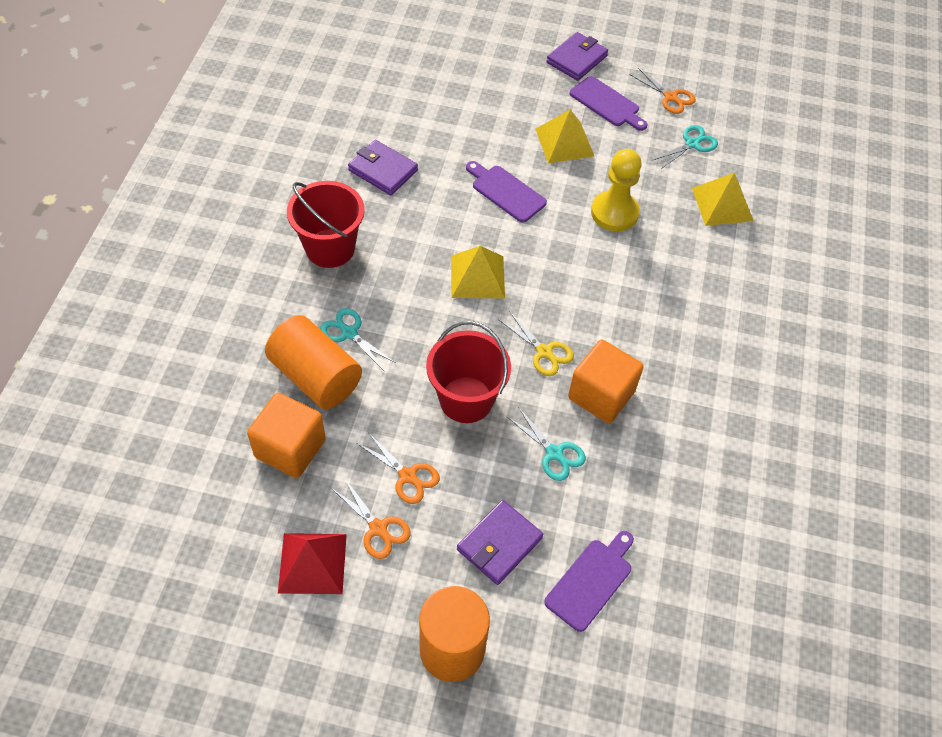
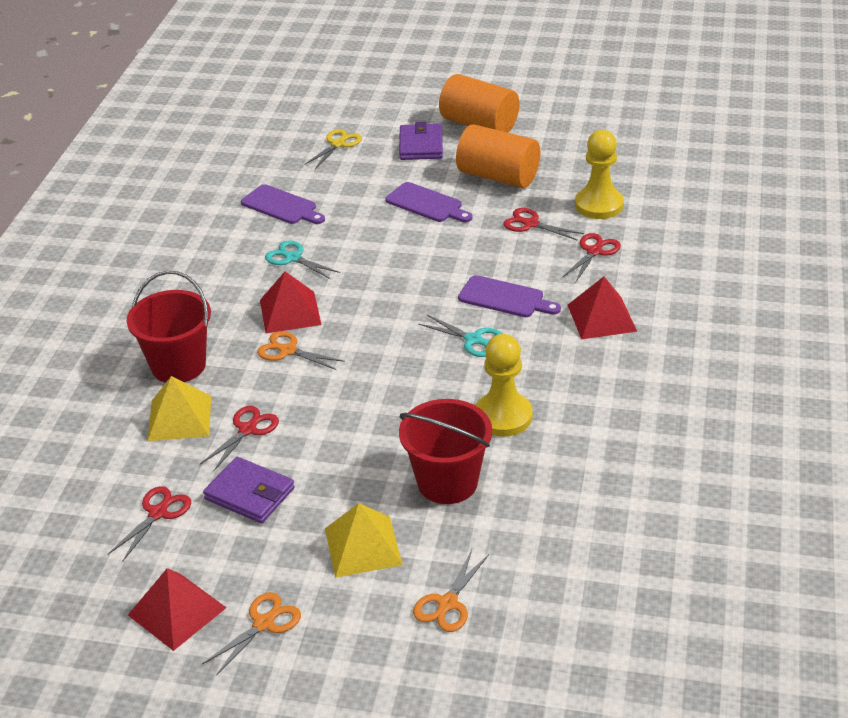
orange cube: 2 -> 0
purple wallet: 3 -> 2
red pyramid: 1 -> 3
red scissors: 0 -> 4
turquoise scissors: 3 -> 2
yellow pawn: 1 -> 2
yellow pyramid: 3 -> 2

